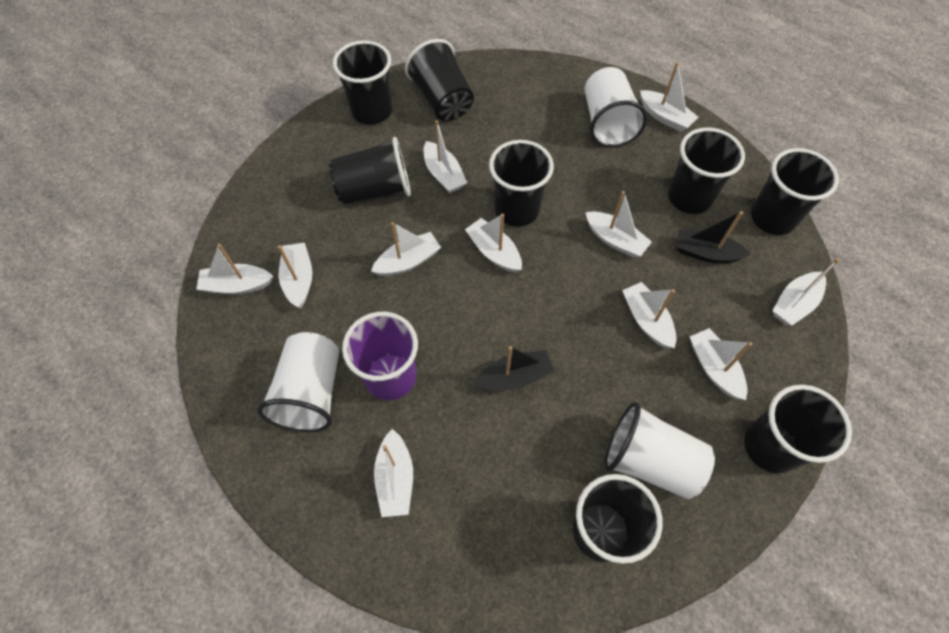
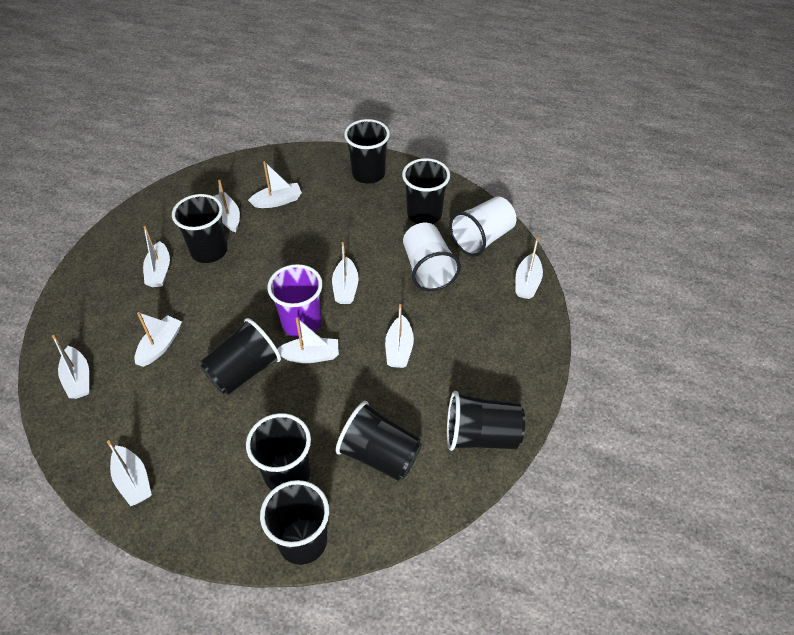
black boat: 2 -> 0
white boat: 11 -> 10
white cup: 3 -> 2

